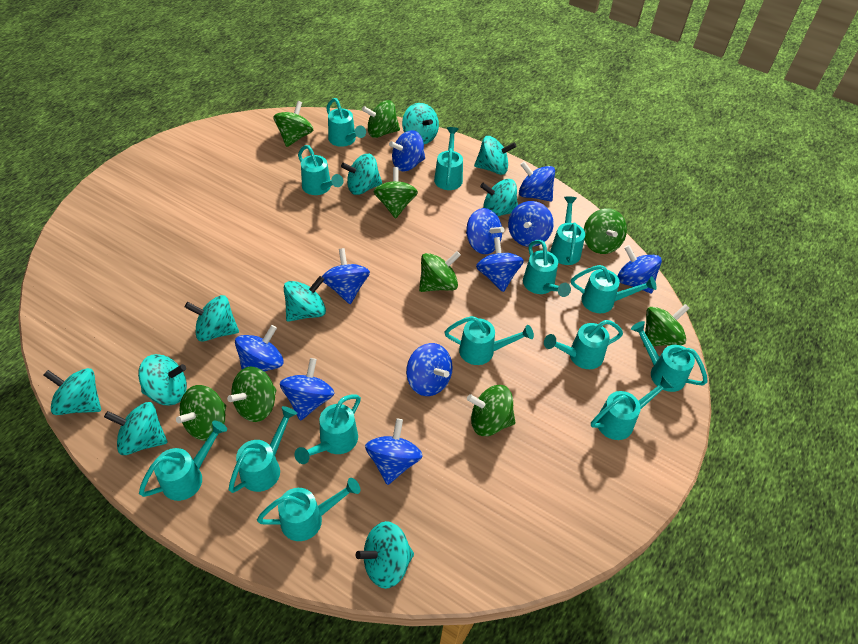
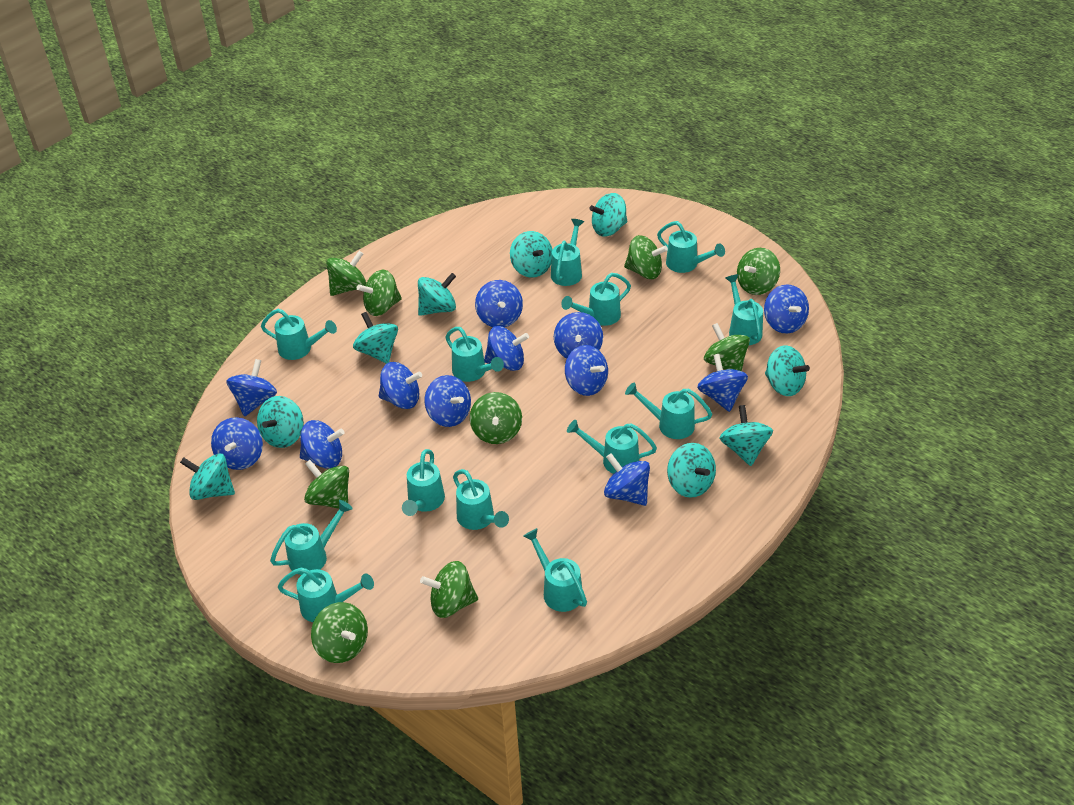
blue spinning top: 11 -> 12
turquoise spinning top: 10 -> 9
turquoise watering can: 14 -> 13

